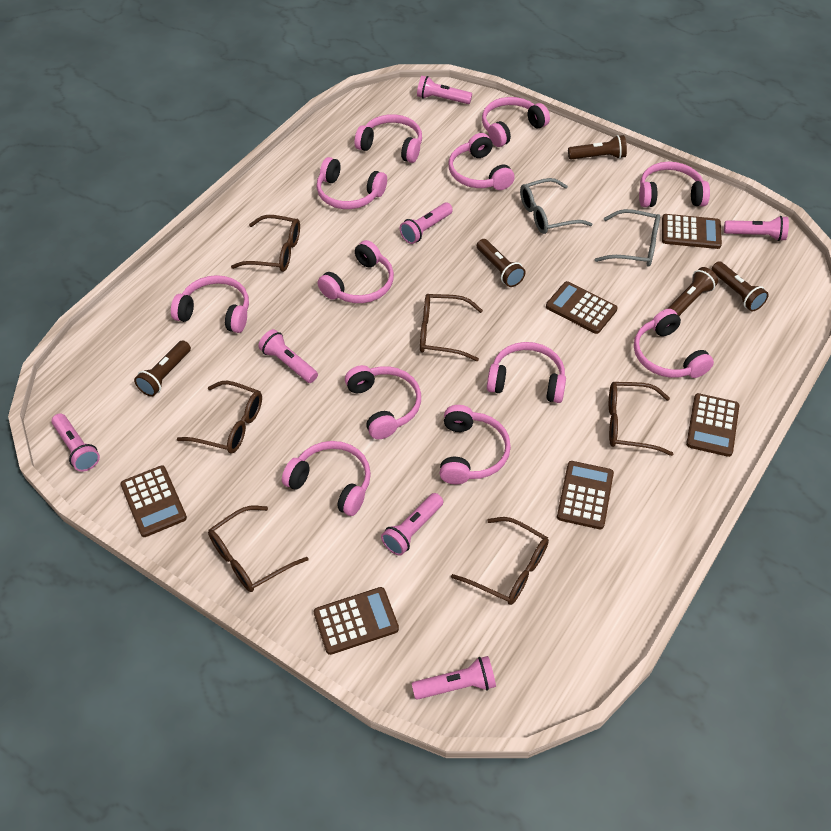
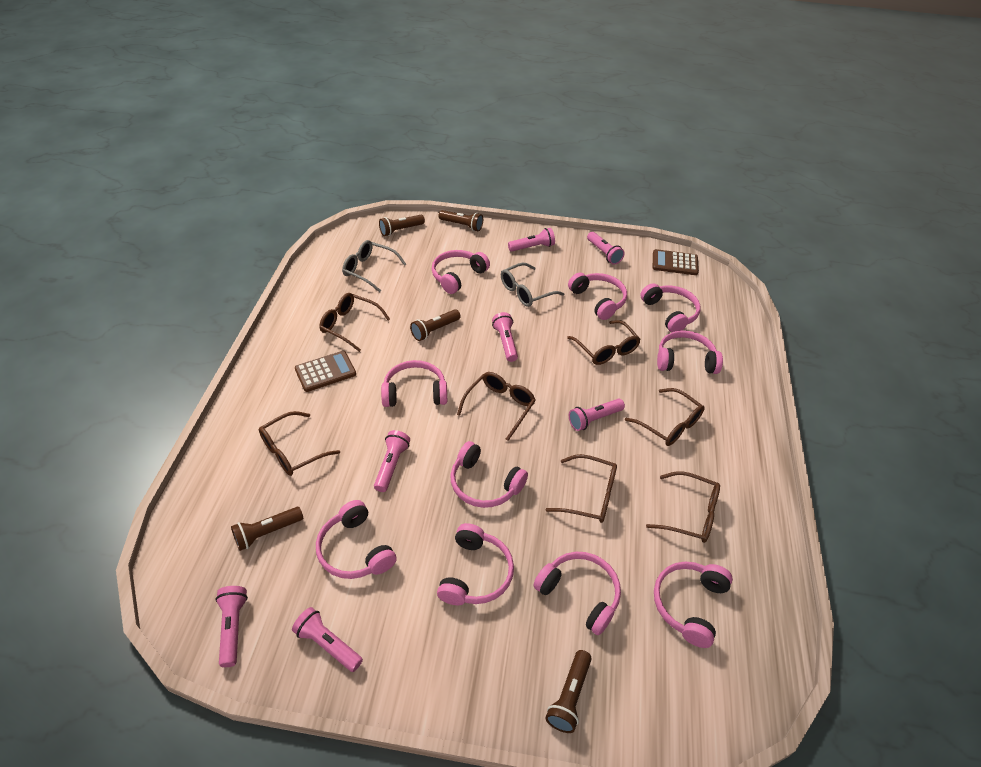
brown calculator: 6 -> 2
brown glasses: 6 -> 7
pink headphones: 12 -> 10

